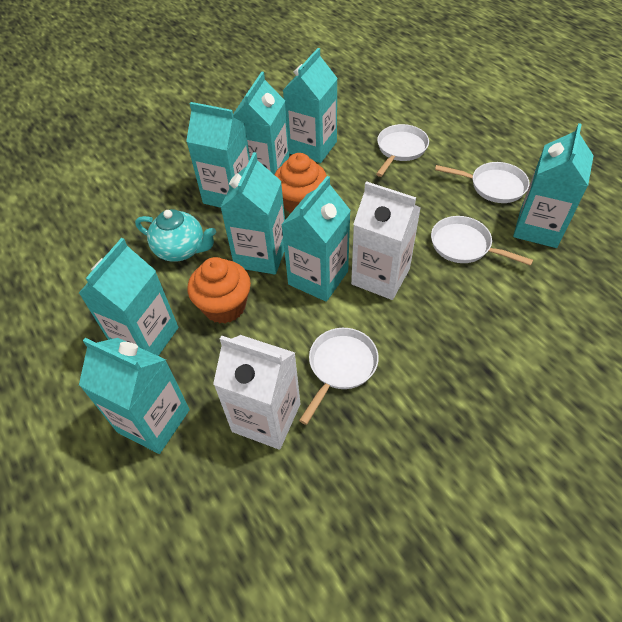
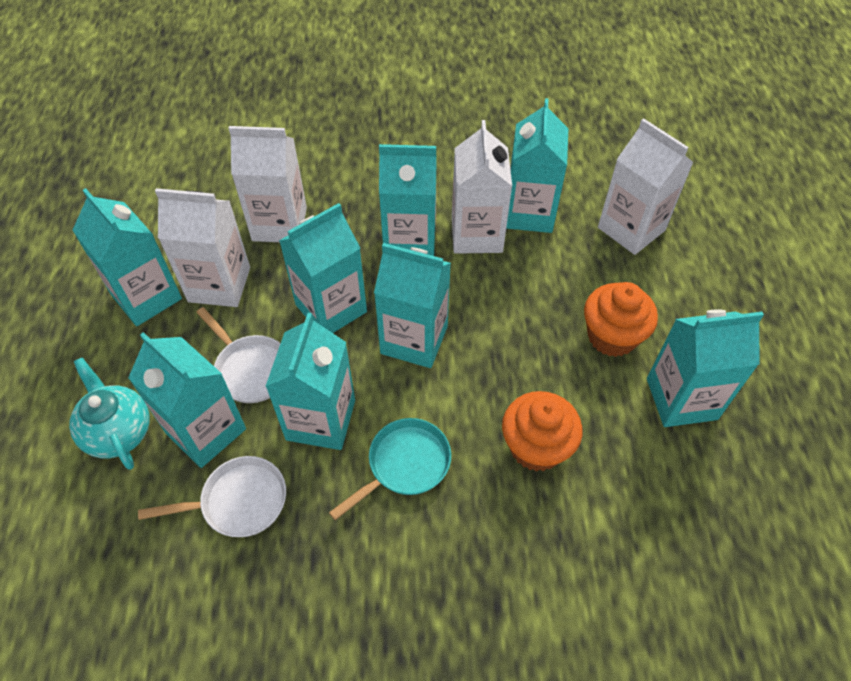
turquoise pan: 0 -> 1
white carton: 2 -> 4
white pan: 4 -> 2

